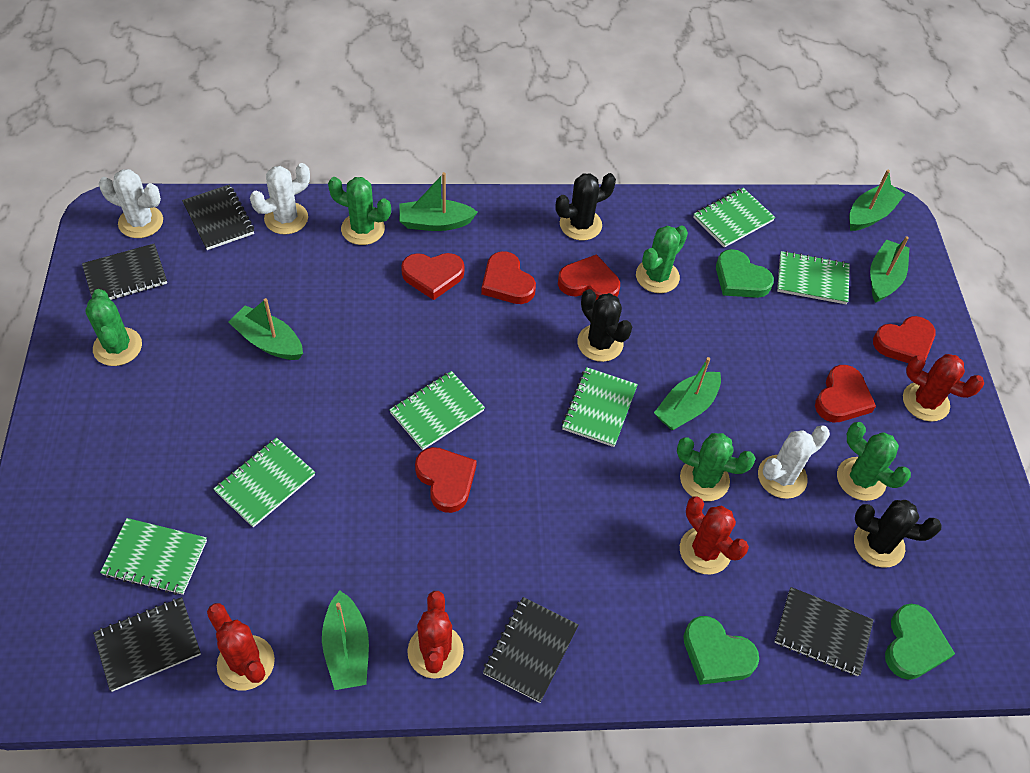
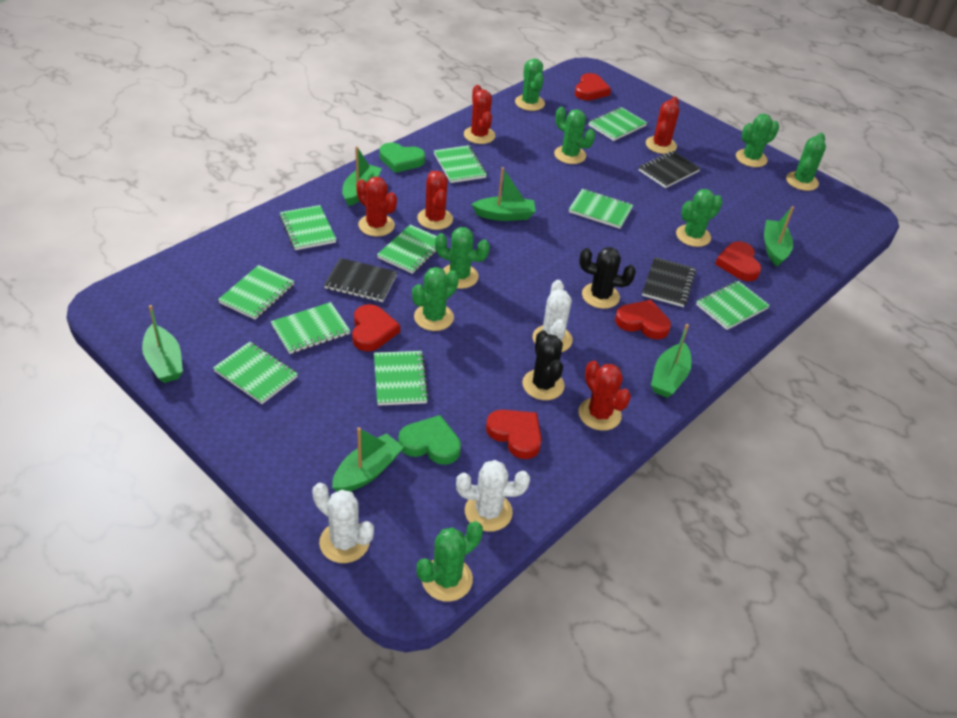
black cactus: 3 -> 2
black notebook: 5 -> 3
green cactus: 5 -> 8
green heart: 3 -> 2
green notebook: 6 -> 10
red cactus: 4 -> 5
red heart: 6 -> 5

